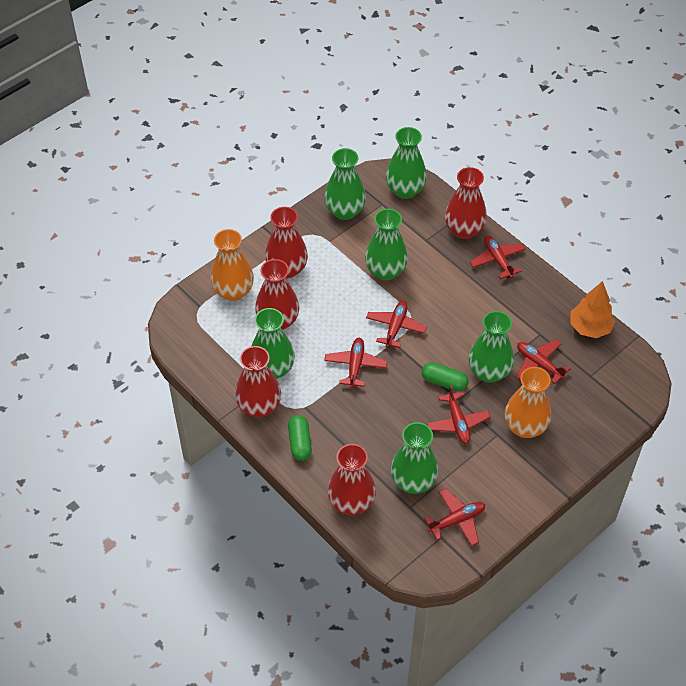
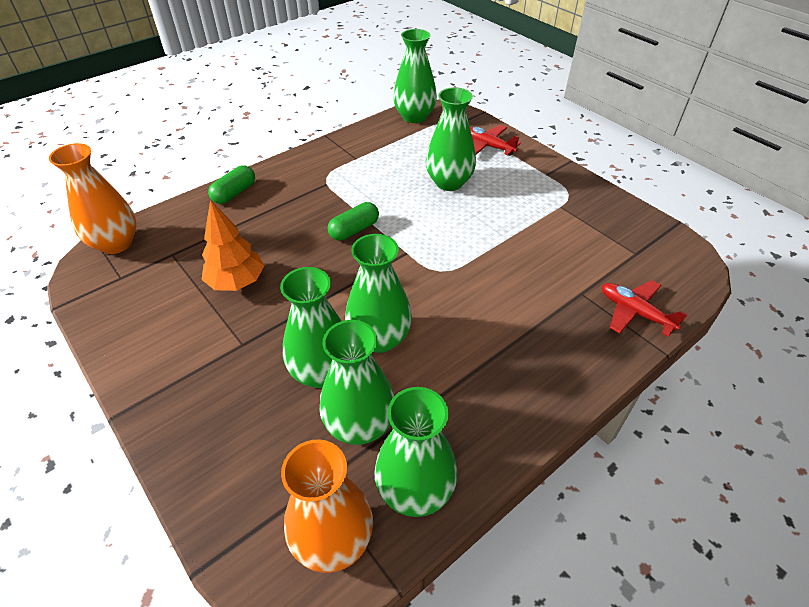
red plane: 6 -> 2
red vase: 5 -> 0

